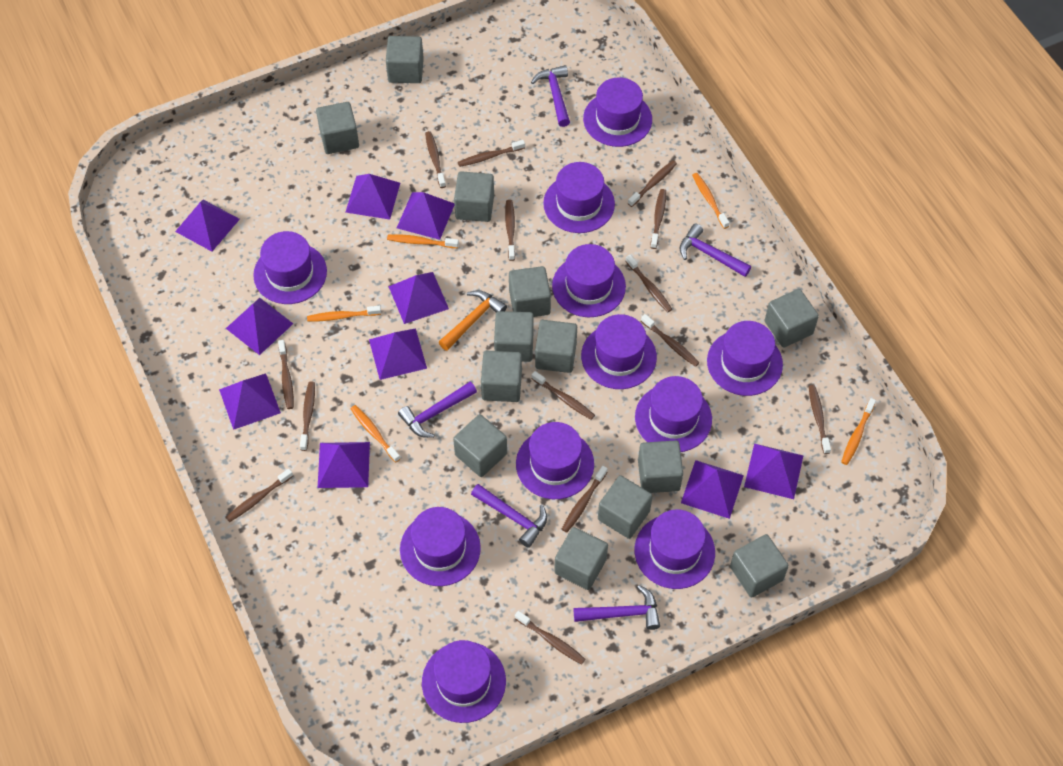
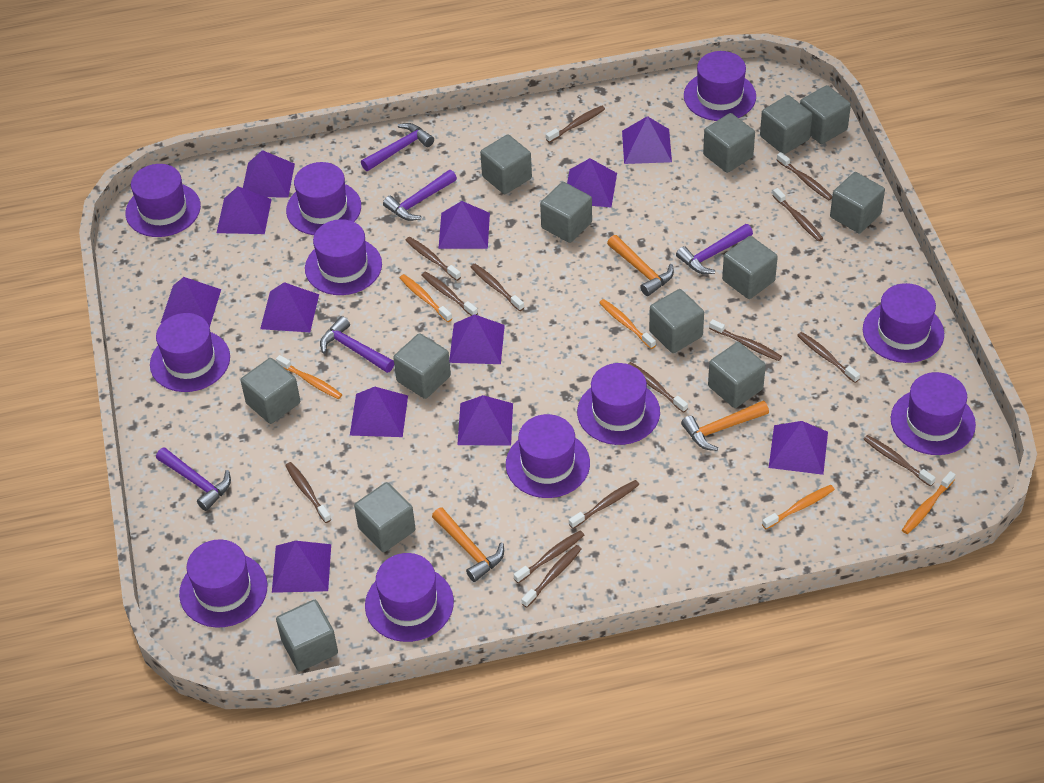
orange hammer: 1 -> 3
purple pyramid: 10 -> 12

